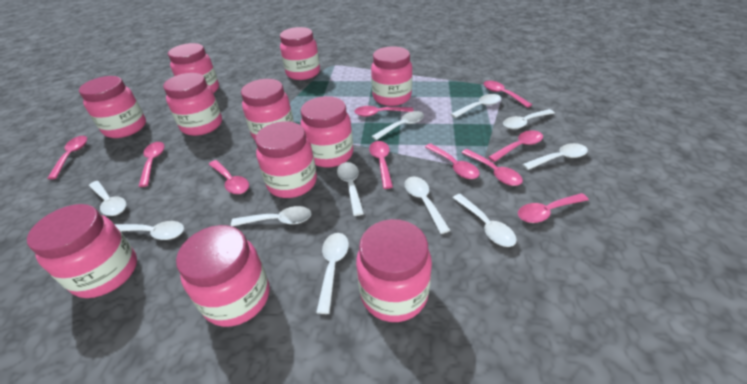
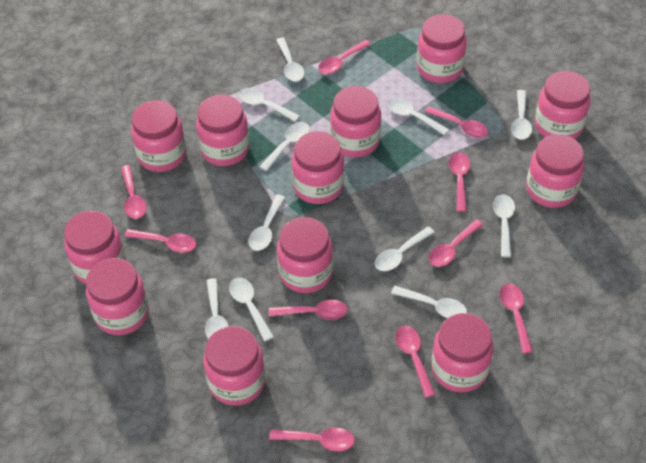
pink jar: 11 -> 12

